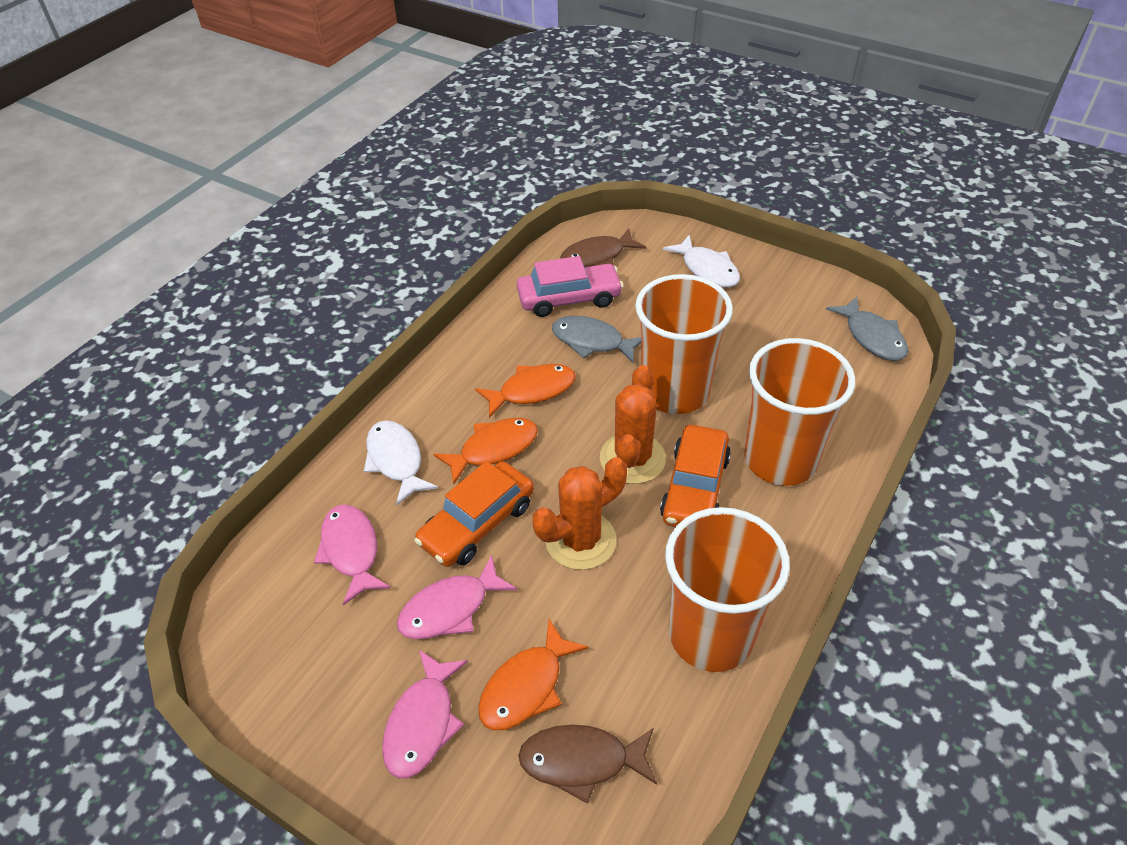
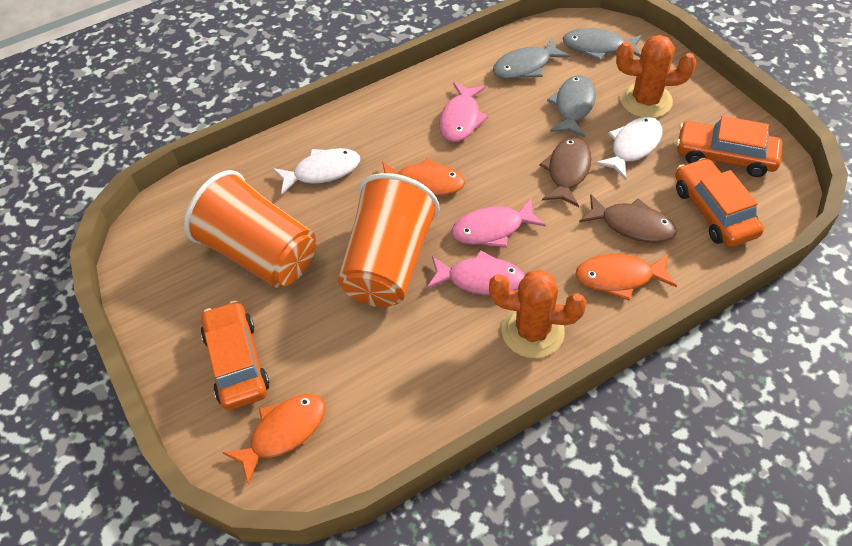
grey fish: 2 -> 3
orange car: 2 -> 3
orange cup: 3 -> 2
pink car: 1 -> 0

